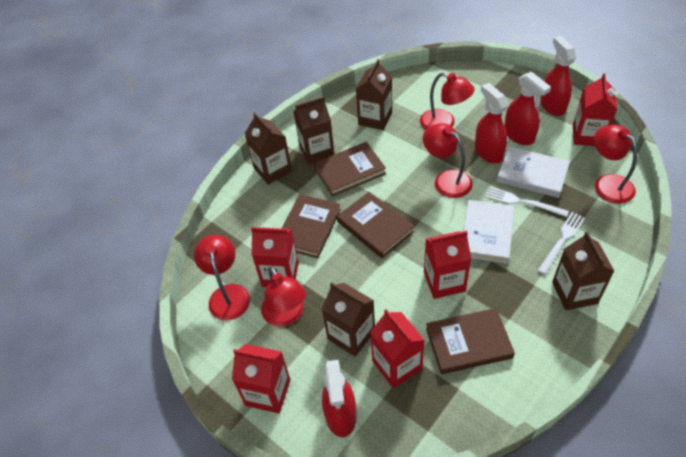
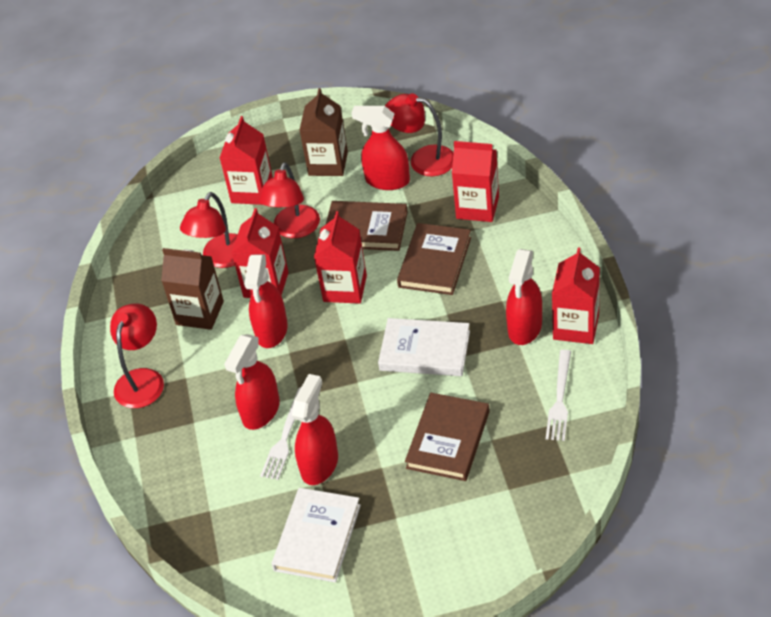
brown book: 4 -> 3
brown carton: 5 -> 2
red lamp: 5 -> 4
red spray bottle: 4 -> 5

